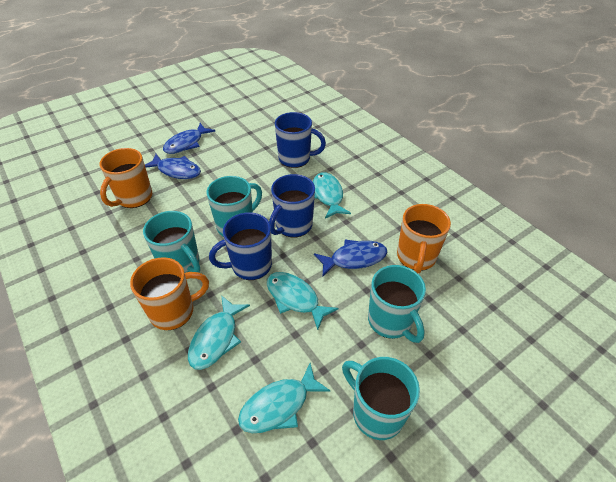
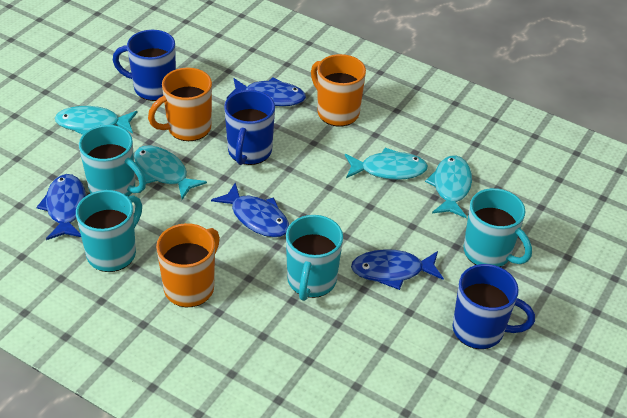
blue fish: 3 -> 4

